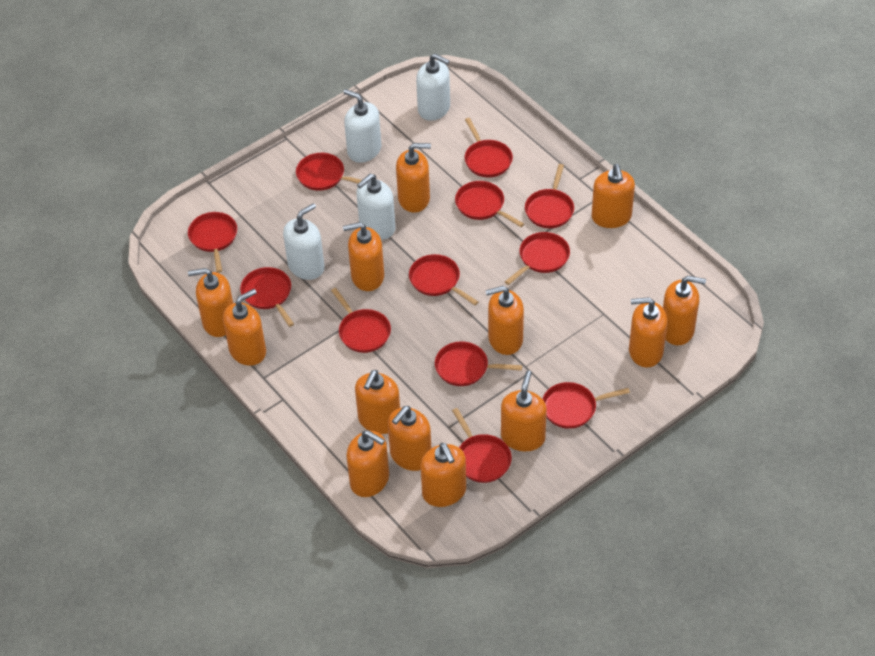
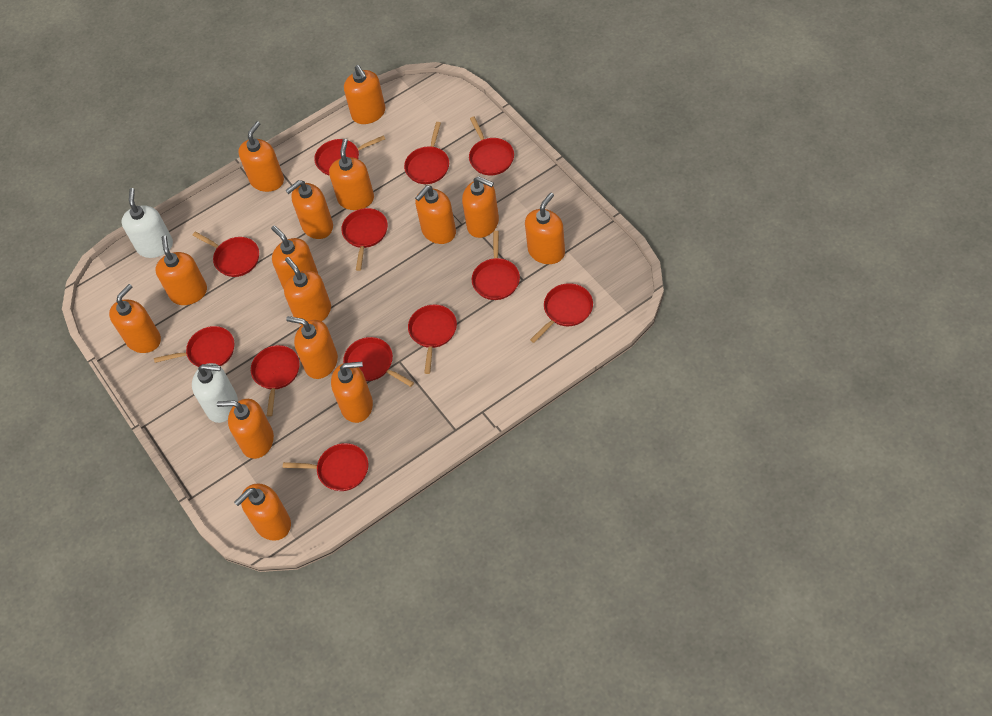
orange soap dispenser: 13 -> 15
white soap dispenser: 4 -> 2

